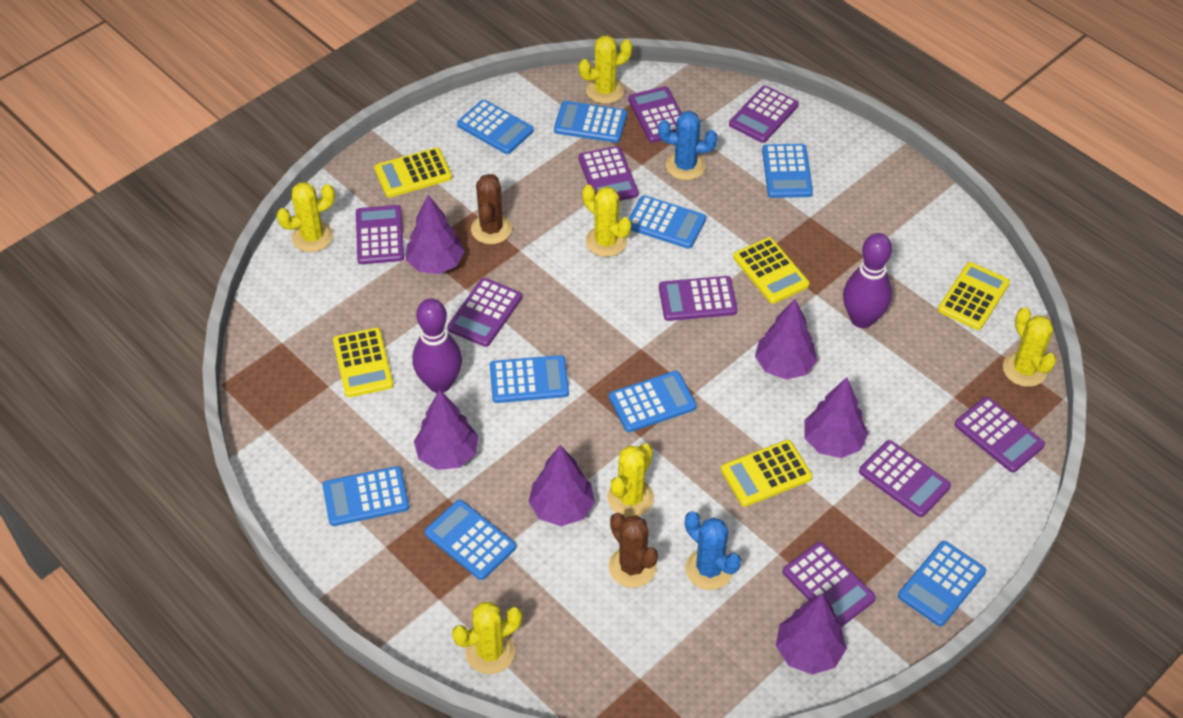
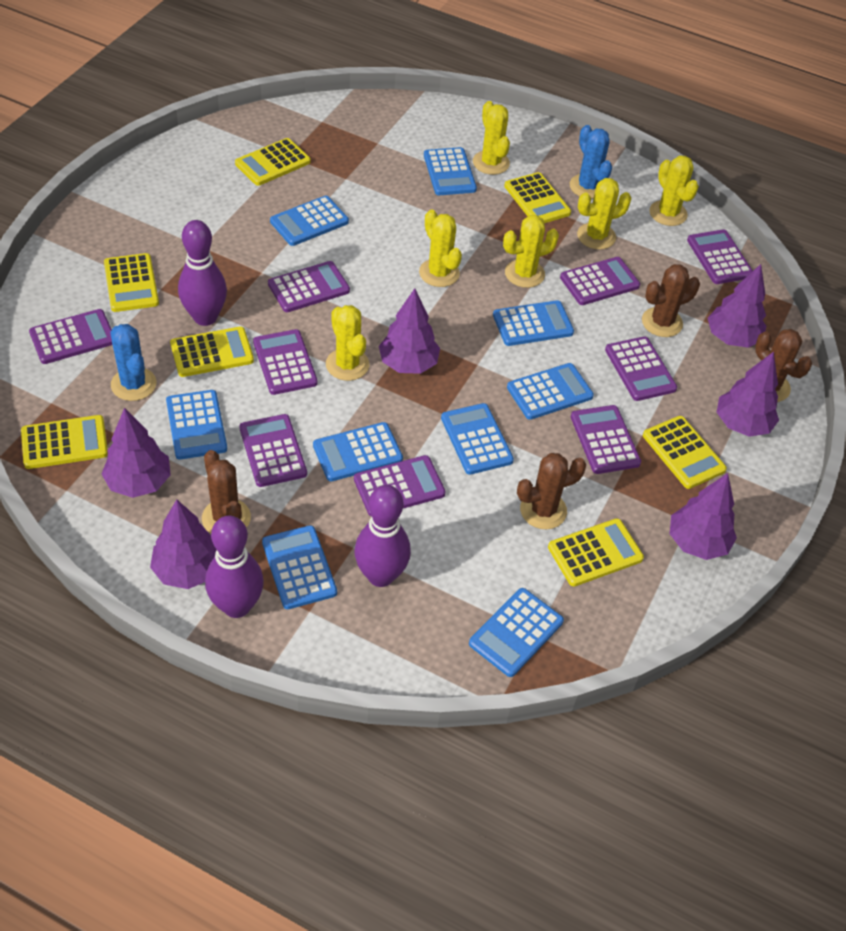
brown cactus: 2 -> 4
purple bowling pin: 2 -> 3
yellow calculator: 5 -> 7

